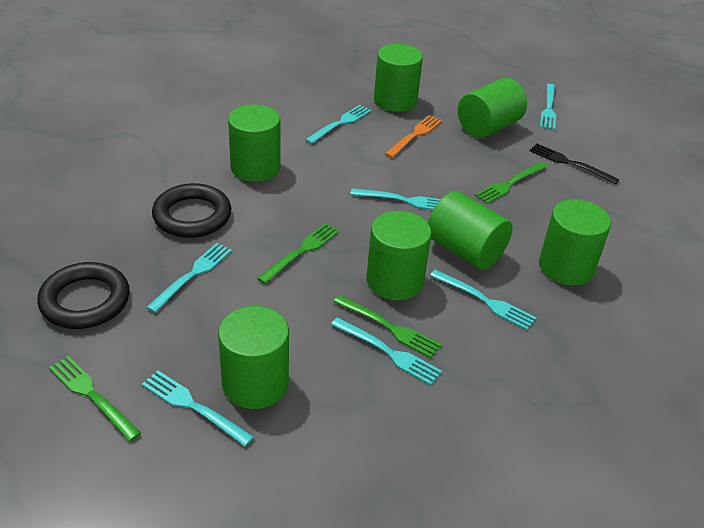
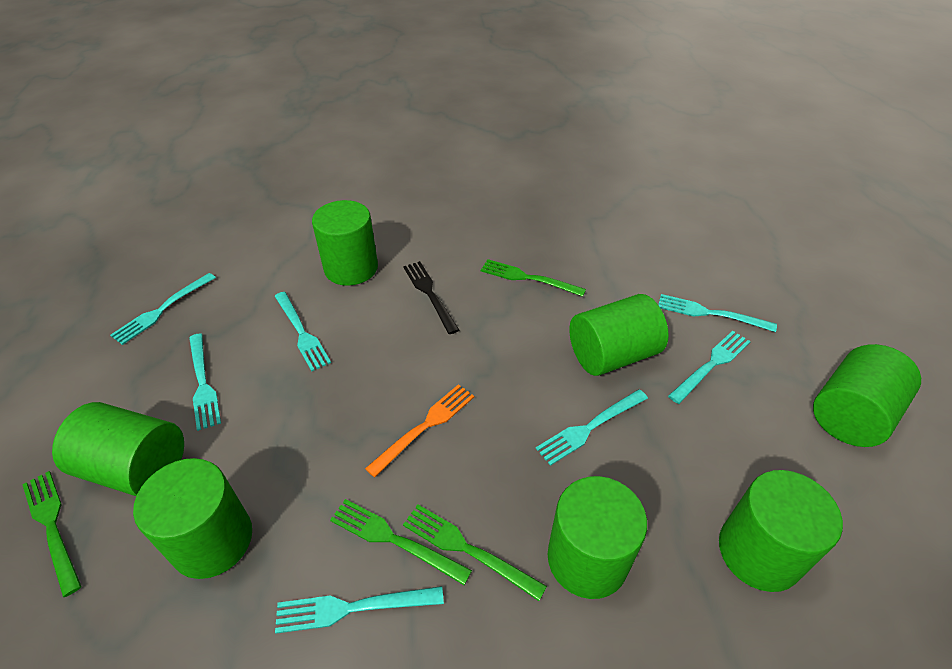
black ring: 2 -> 0

